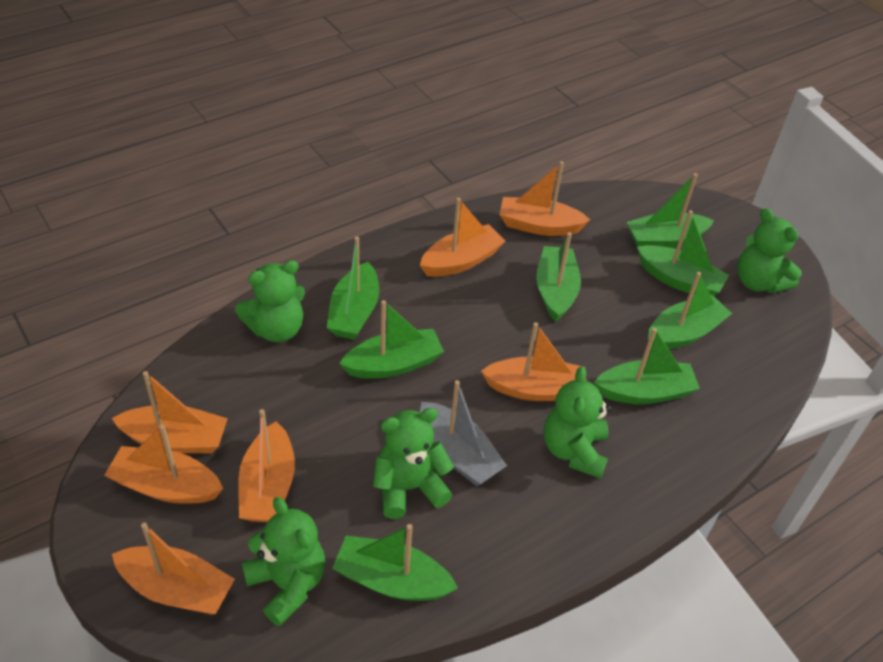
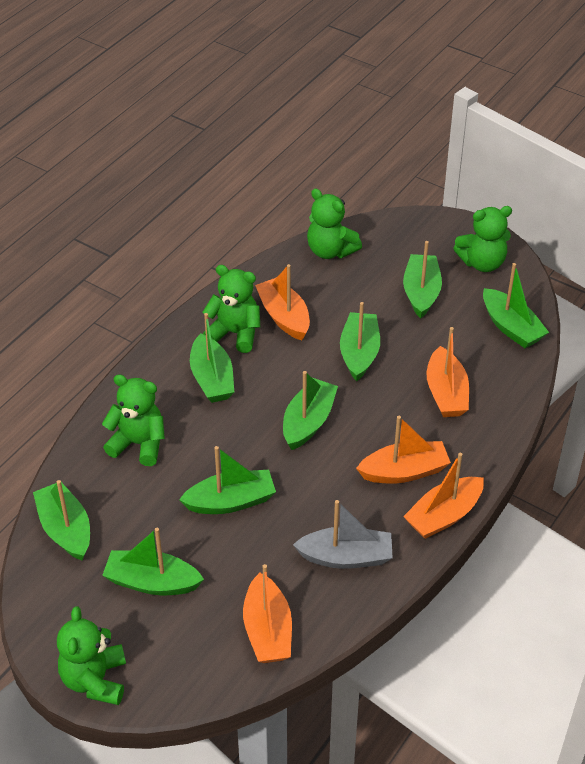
orange boat: 7 -> 5

